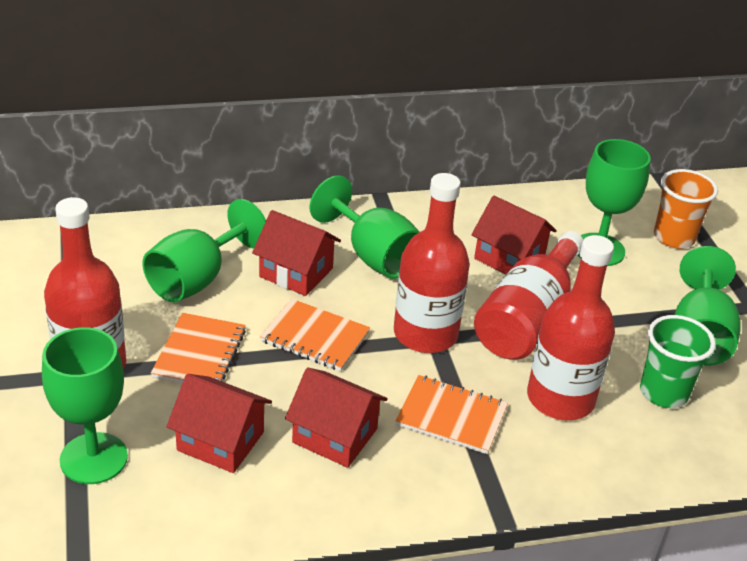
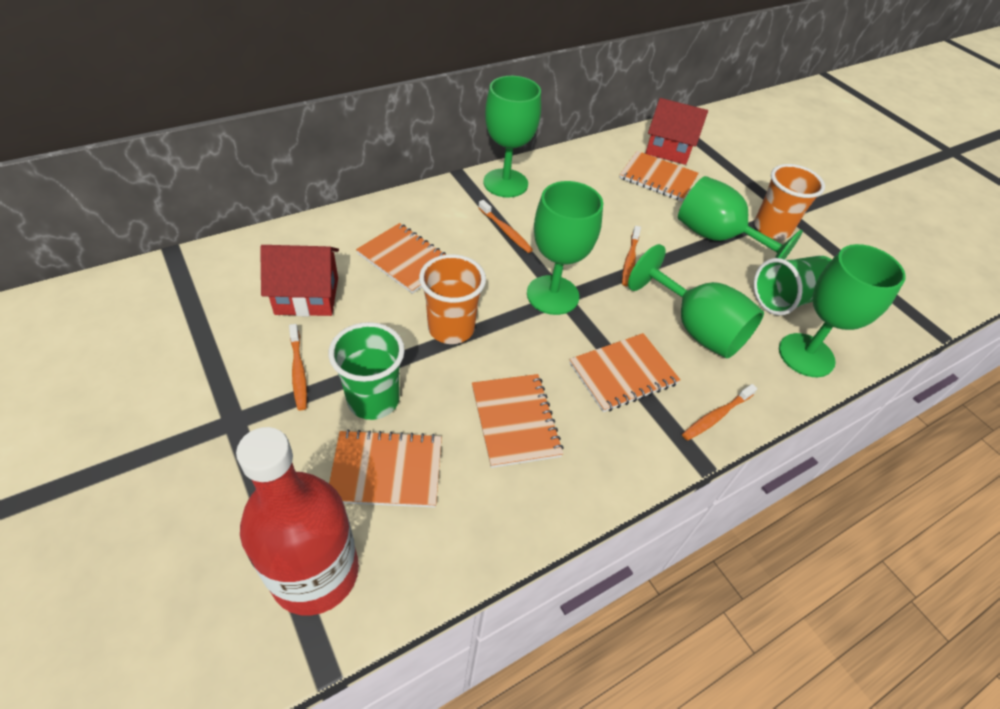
green cup: 1 -> 2
orange cup: 1 -> 2
orange notebook: 3 -> 5
orange toothbrush: 0 -> 4
red bottle: 4 -> 1
red house: 4 -> 2

